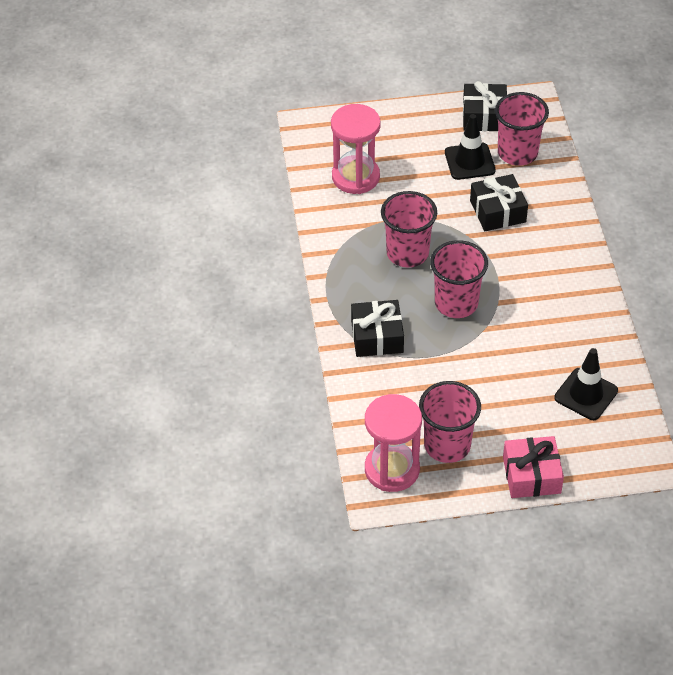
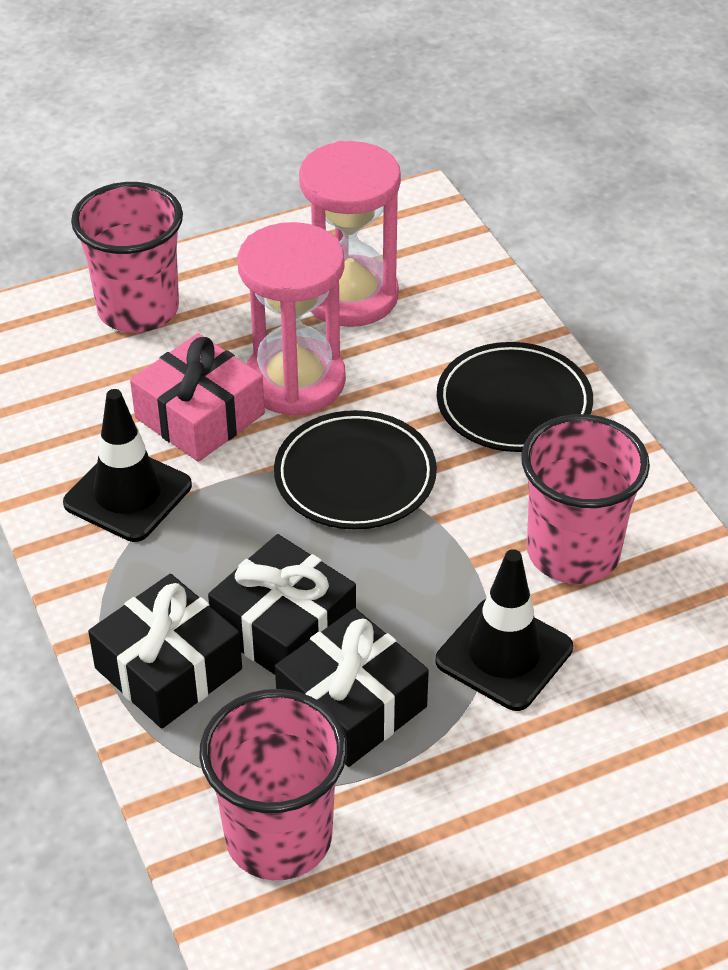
black plate: 0 -> 2
pink cup: 4 -> 3

